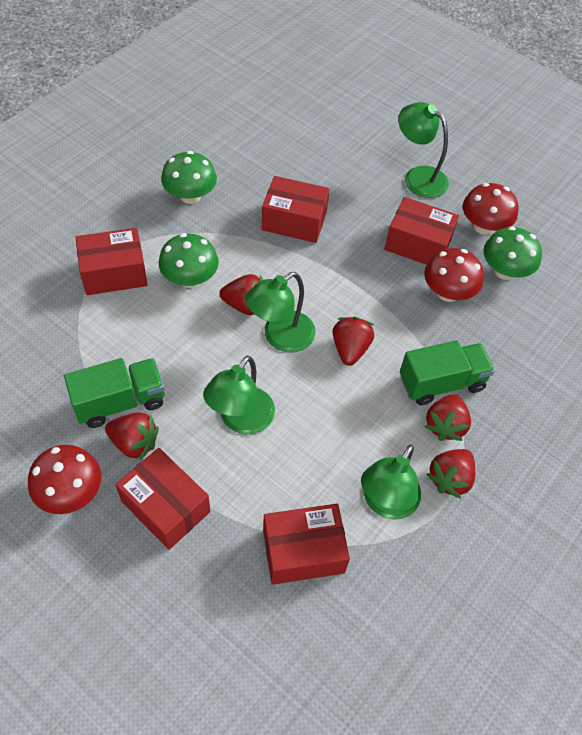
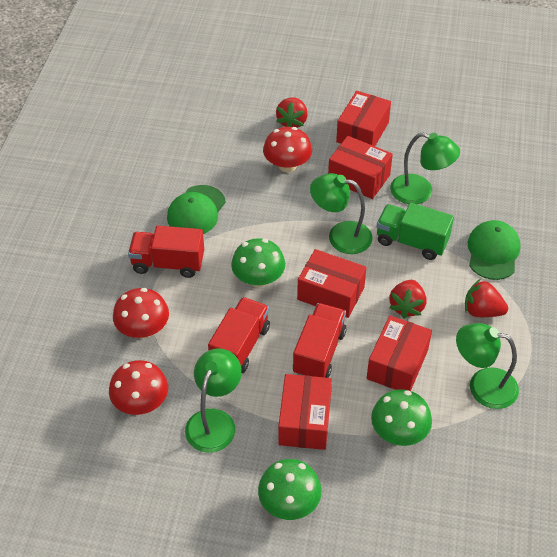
green cap: 0 -> 2
green truck: 2 -> 1
red strawberry: 5 -> 3
red truck: 0 -> 3

